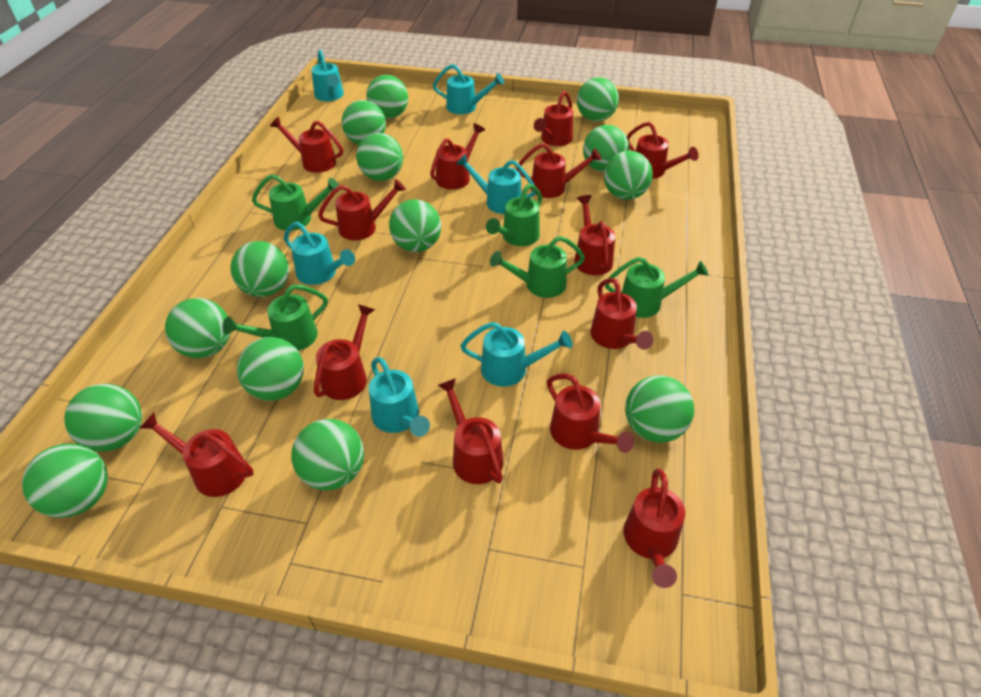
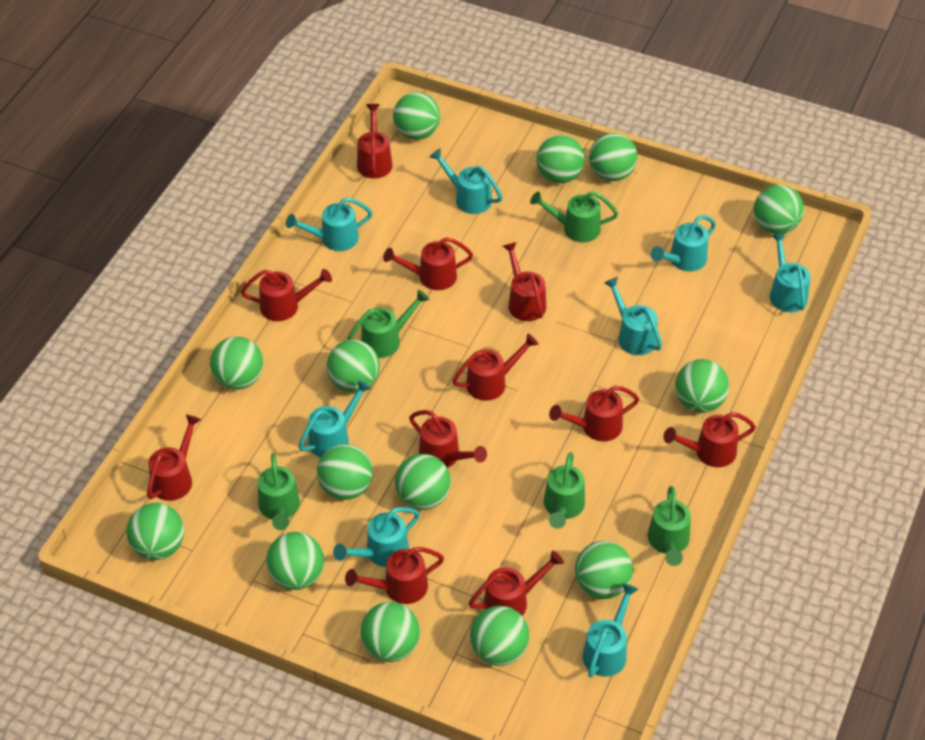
red watering can: 13 -> 11
turquoise watering can: 6 -> 8

